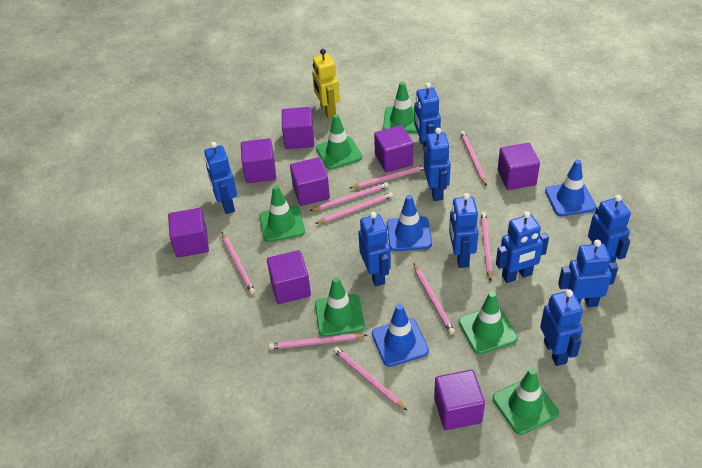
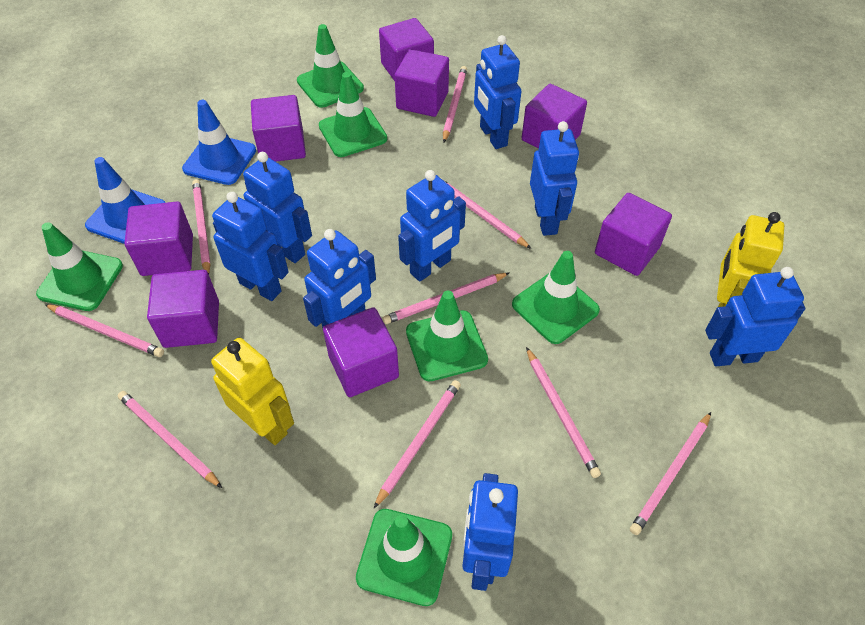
blue robot: 9 -> 8
blue traffic cone: 3 -> 2
yellow robot: 1 -> 2

